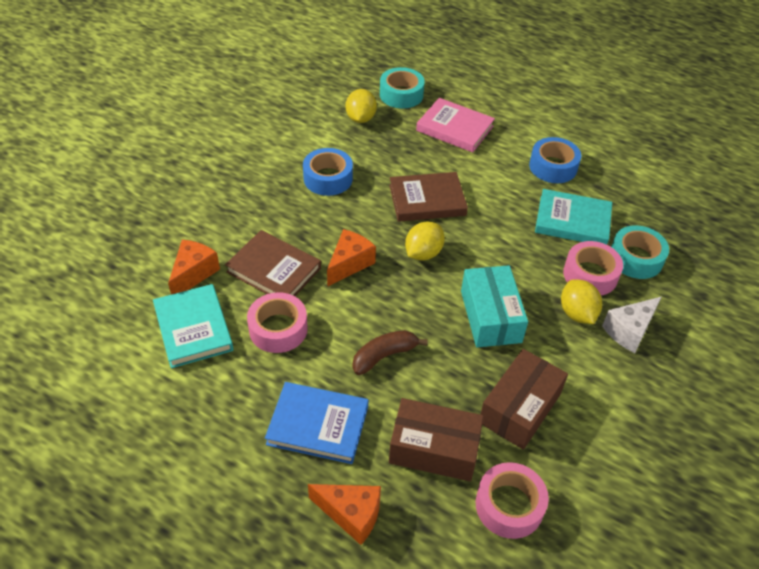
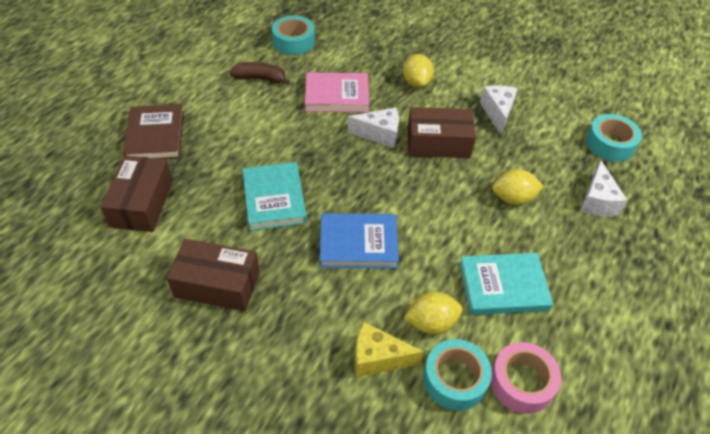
blue tape: 2 -> 0
brown book: 2 -> 1
brown box: 2 -> 3
orange cheese: 3 -> 0
pink tape: 3 -> 1
turquoise box: 1 -> 0
turquoise tape: 2 -> 3
white cheese: 1 -> 3
yellow cheese: 0 -> 1

